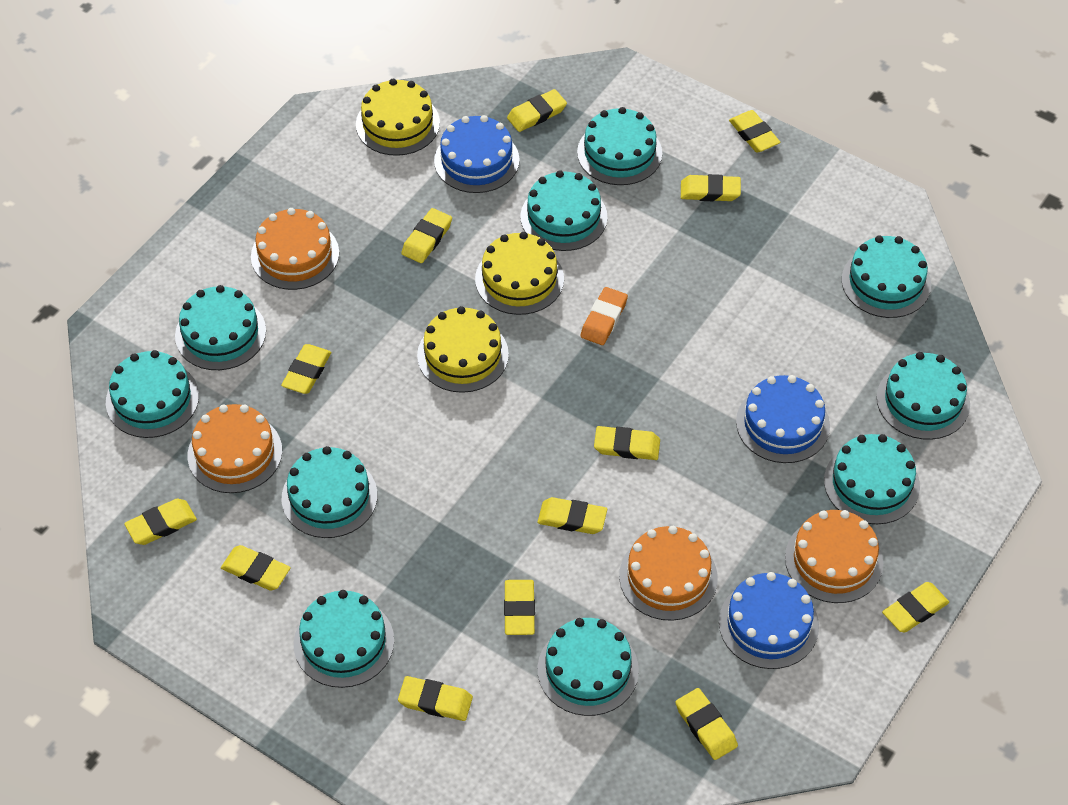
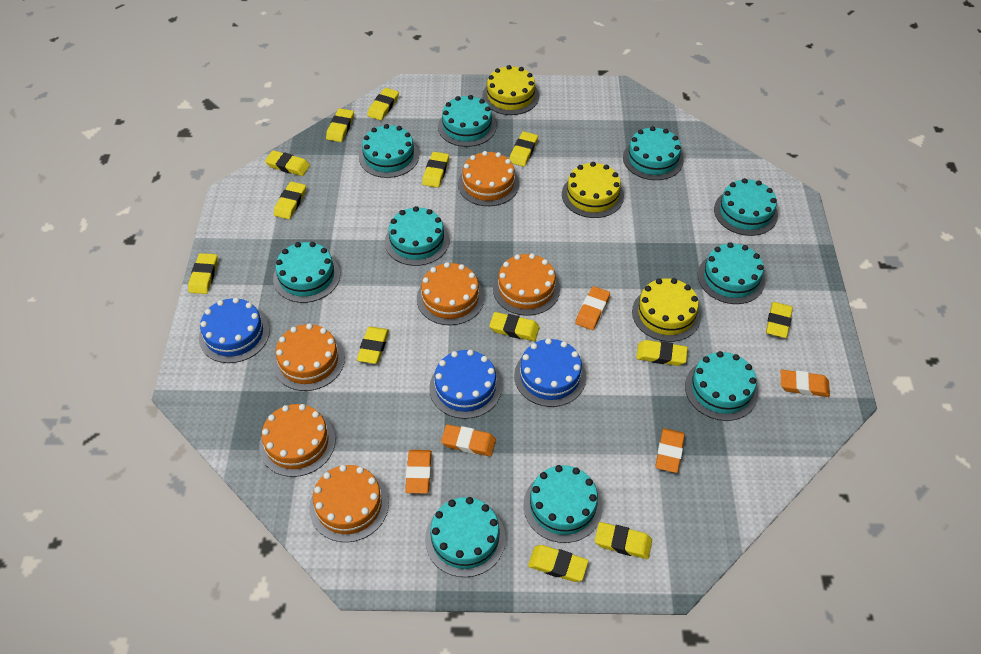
orange cake: 4 -> 6
orange eraser: 1 -> 5

